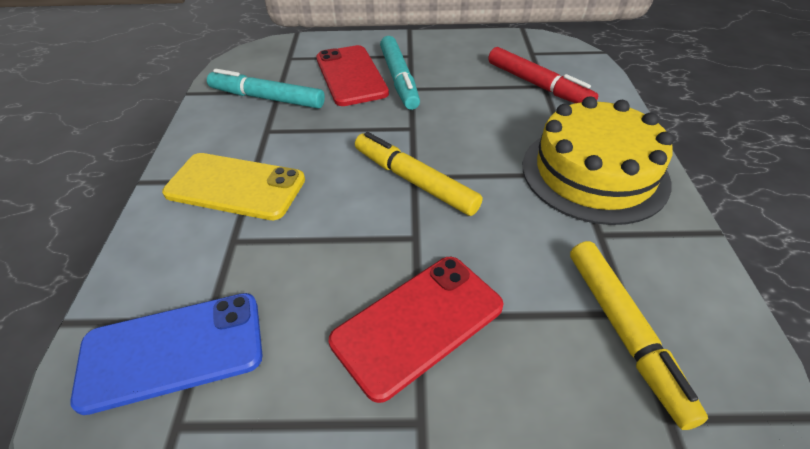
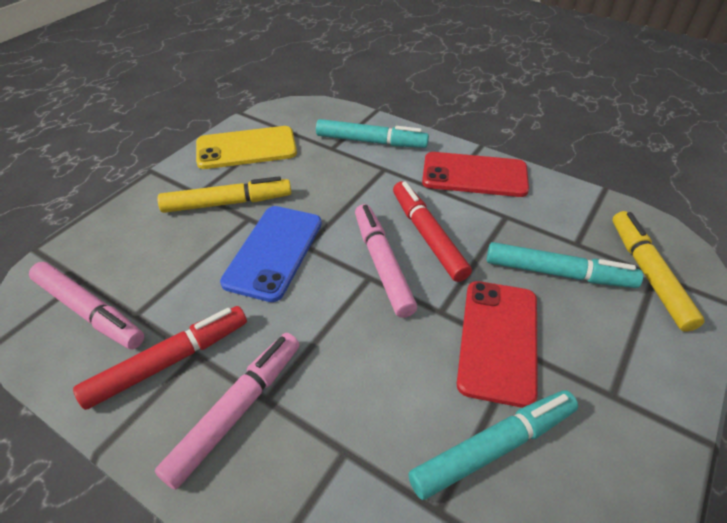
pink marker: 0 -> 3
red marker: 1 -> 2
turquoise marker: 2 -> 3
yellow cake: 1 -> 0

